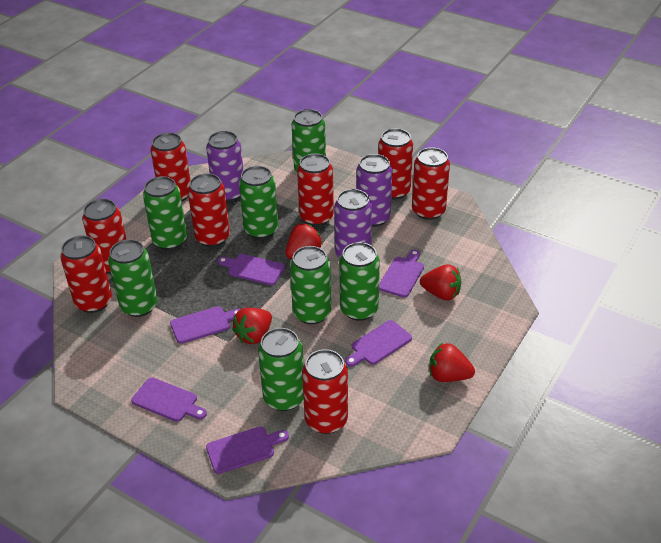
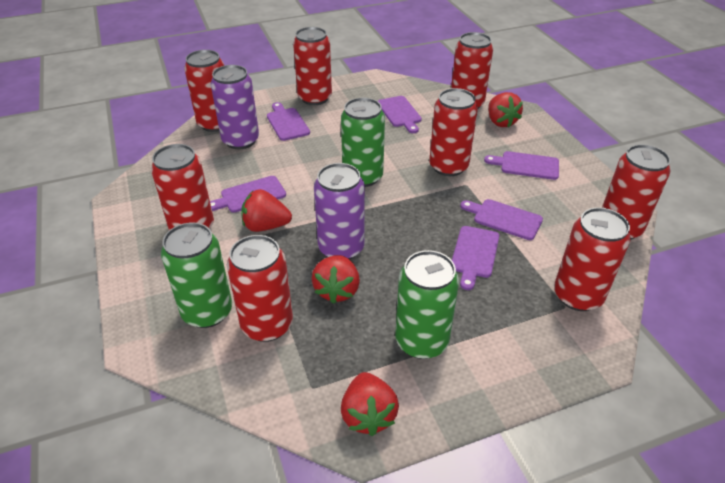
green can: 7 -> 3
purple can: 3 -> 2

